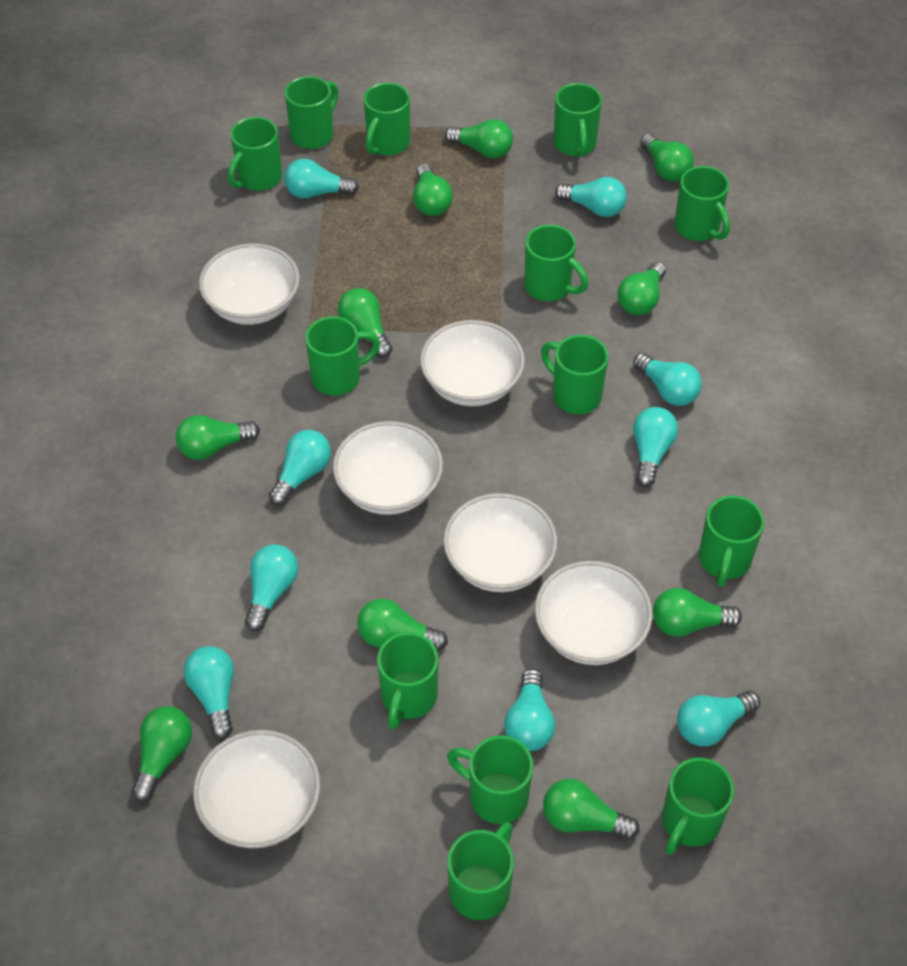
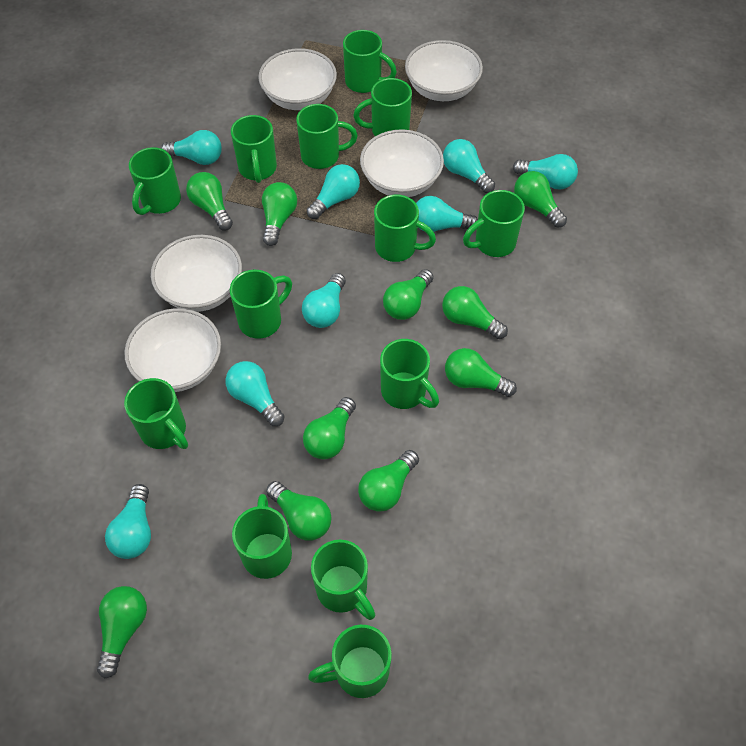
turquoise light bulb: 9 -> 8
white bowl: 6 -> 5

